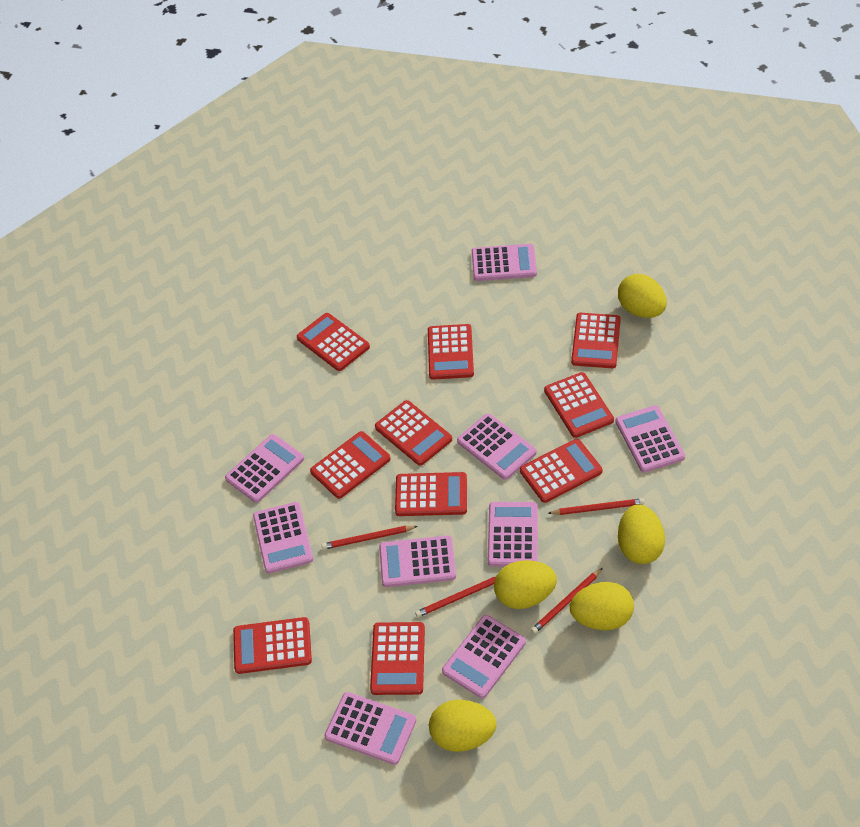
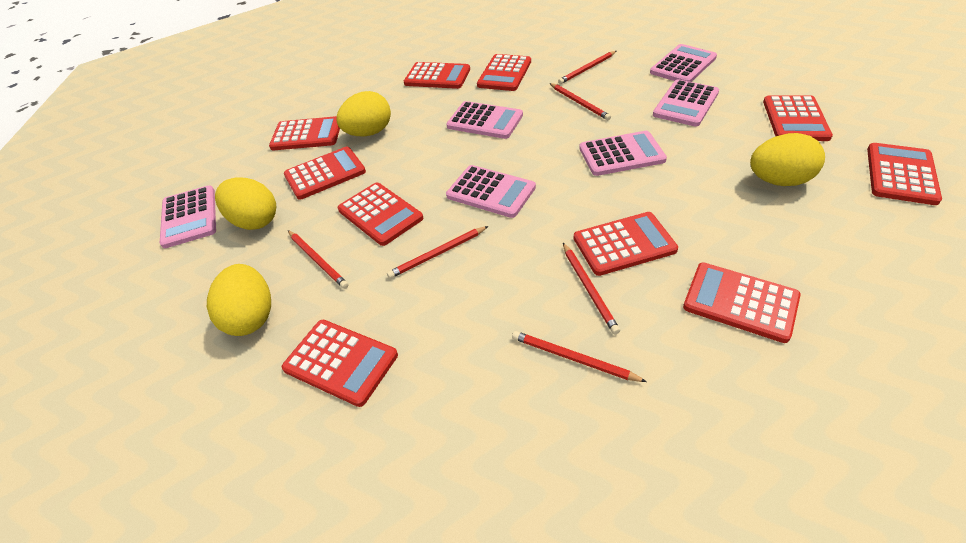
pink calculator: 9 -> 6
red pencil: 4 -> 6
yellow egg: 5 -> 4

